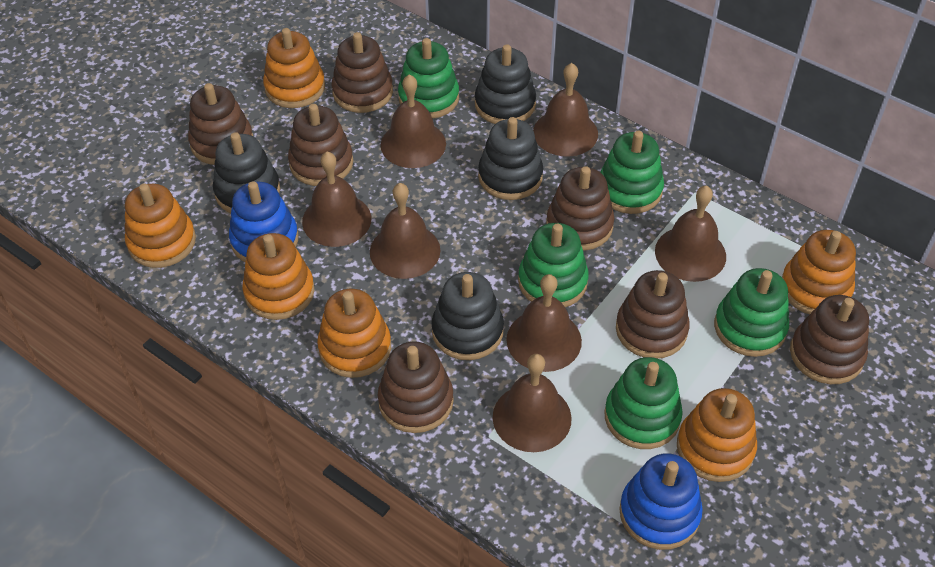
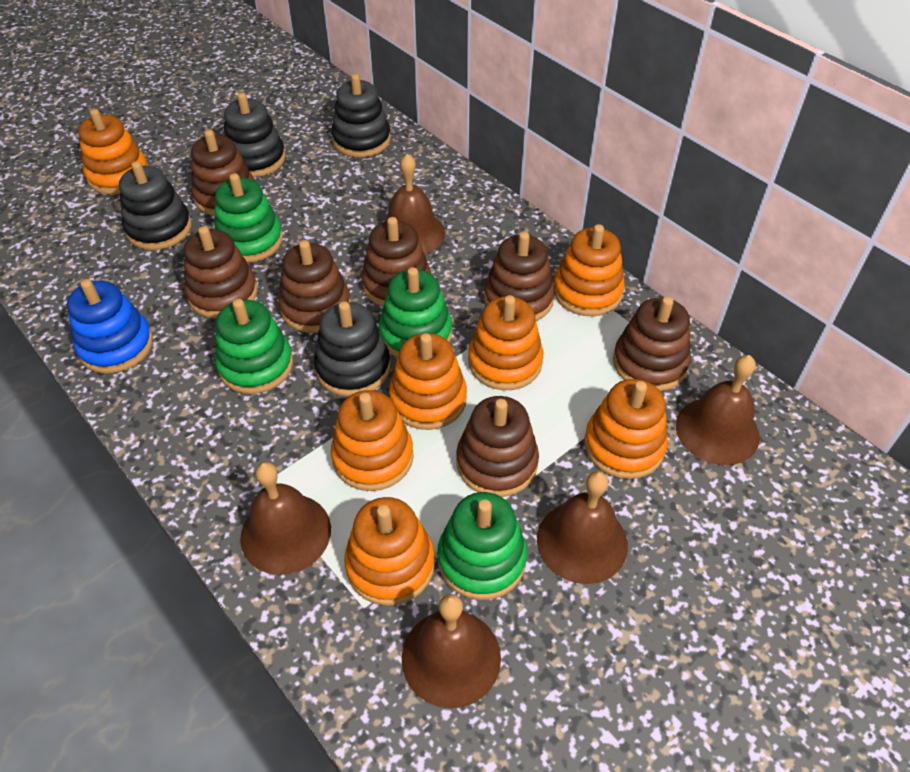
blue stacking toy: 2 -> 1
brown bell: 7 -> 5
green stacking toy: 5 -> 4
orange stacking toy: 6 -> 7

